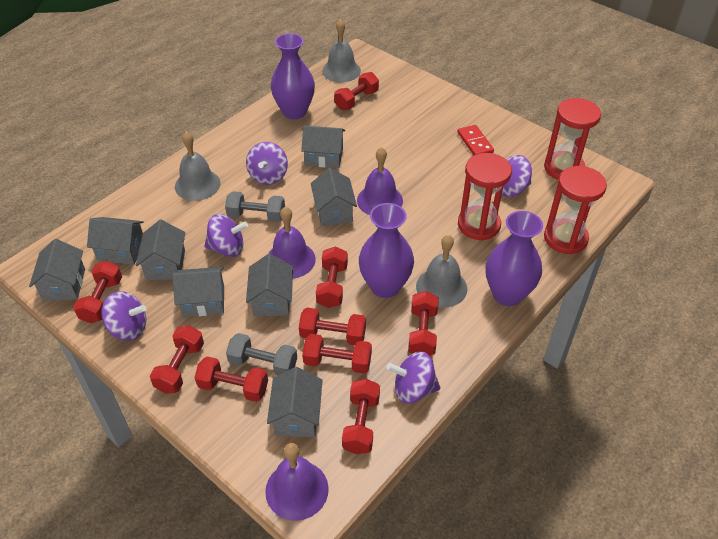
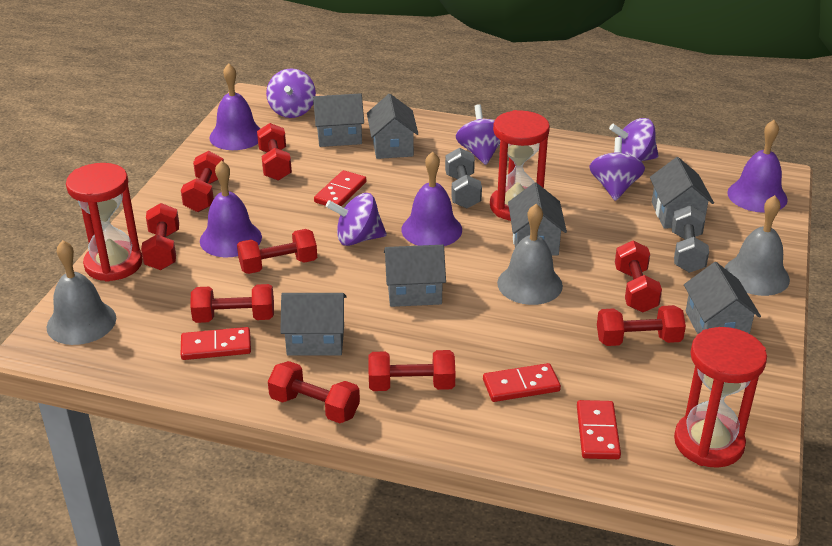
grey house: 8 -> 7
purple bell: 3 -> 4
purple vase: 3 -> 0
red domino: 1 -> 4

